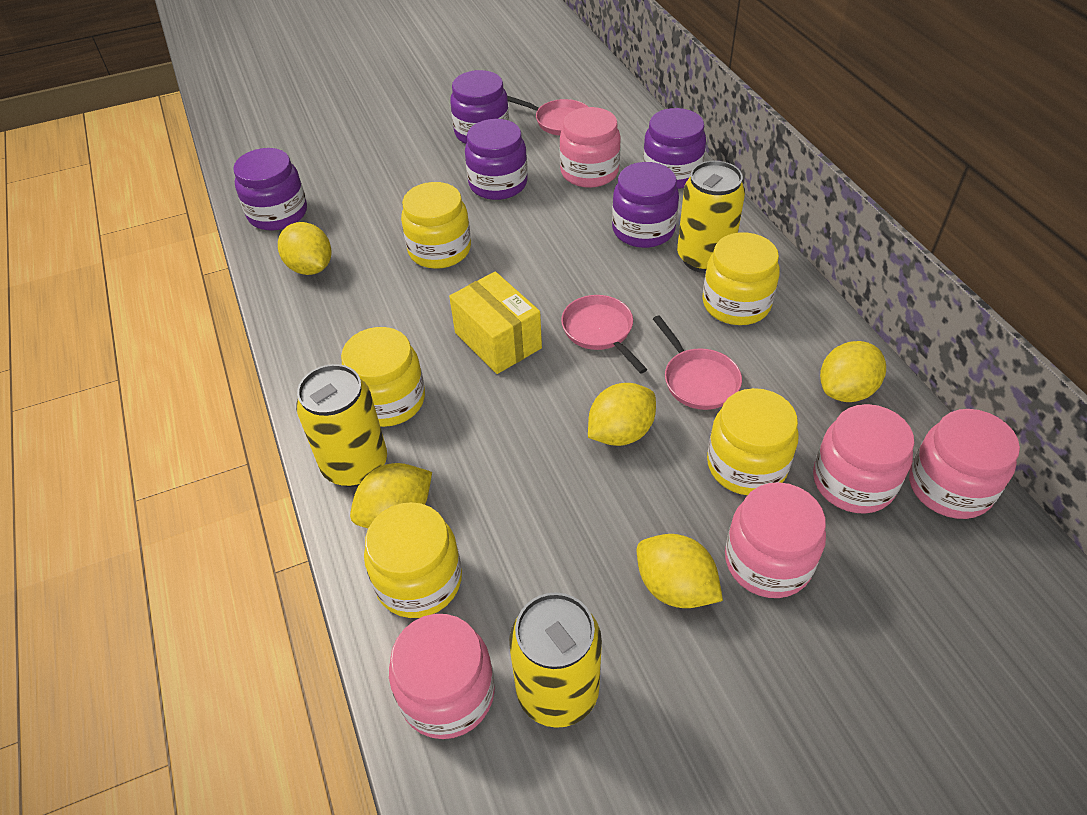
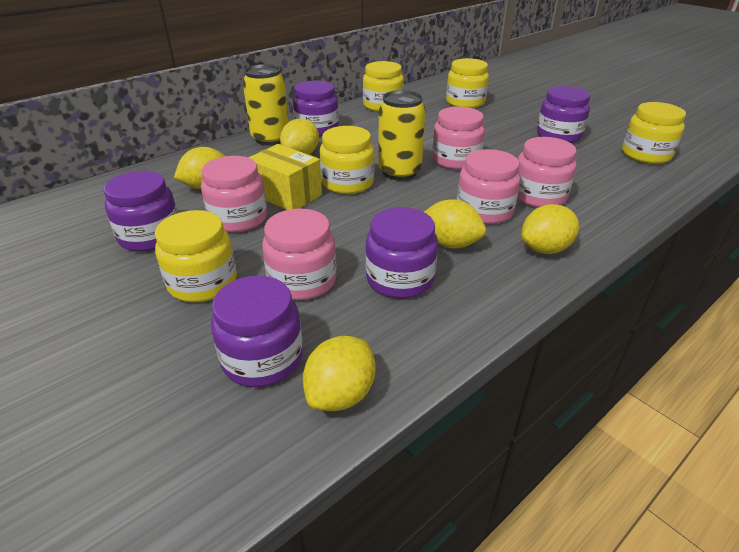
pink pan: 3 -> 0
yellow can: 3 -> 2

